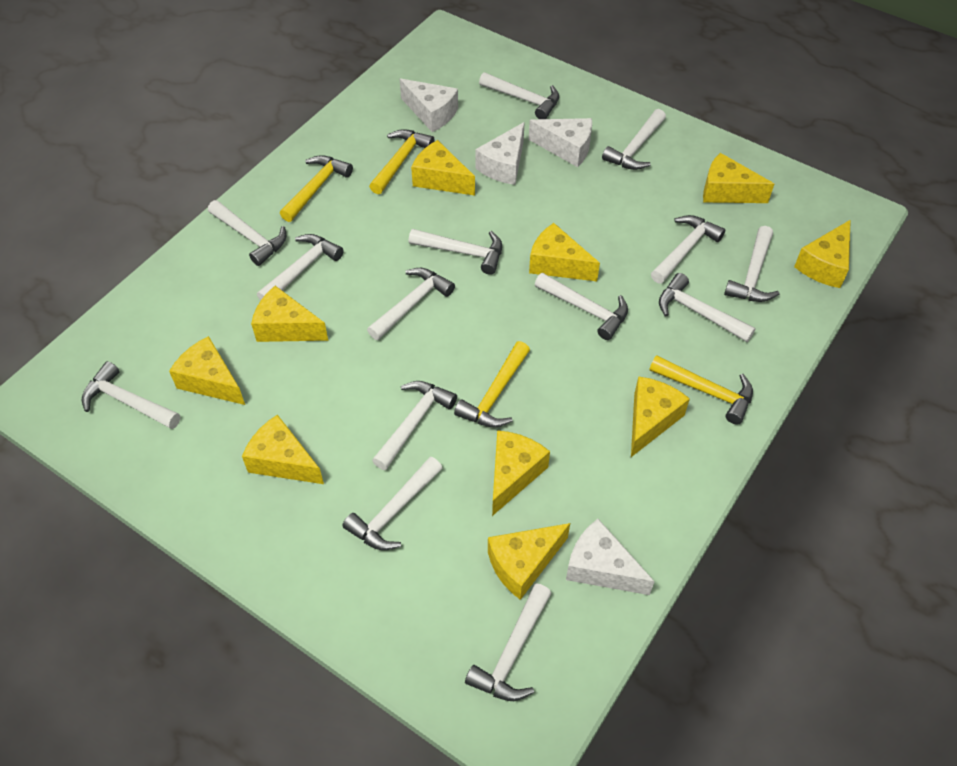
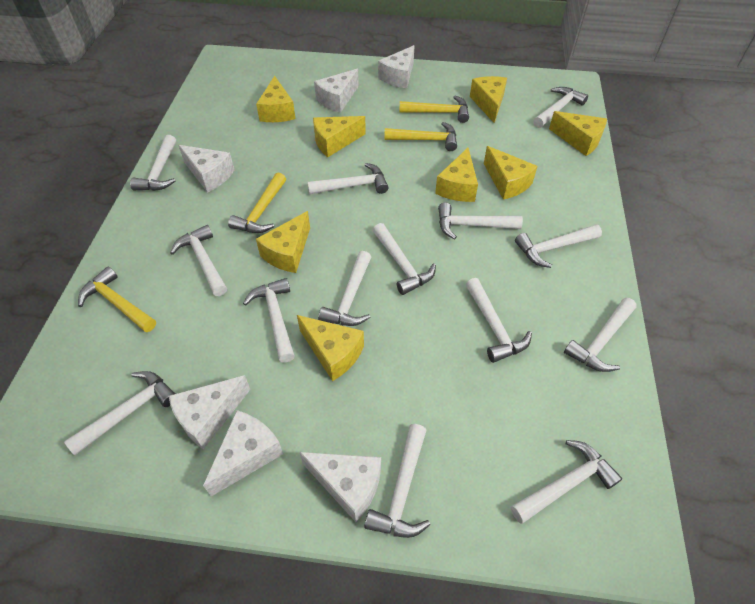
white cheese: 4 -> 6
yellow cheese: 10 -> 8

